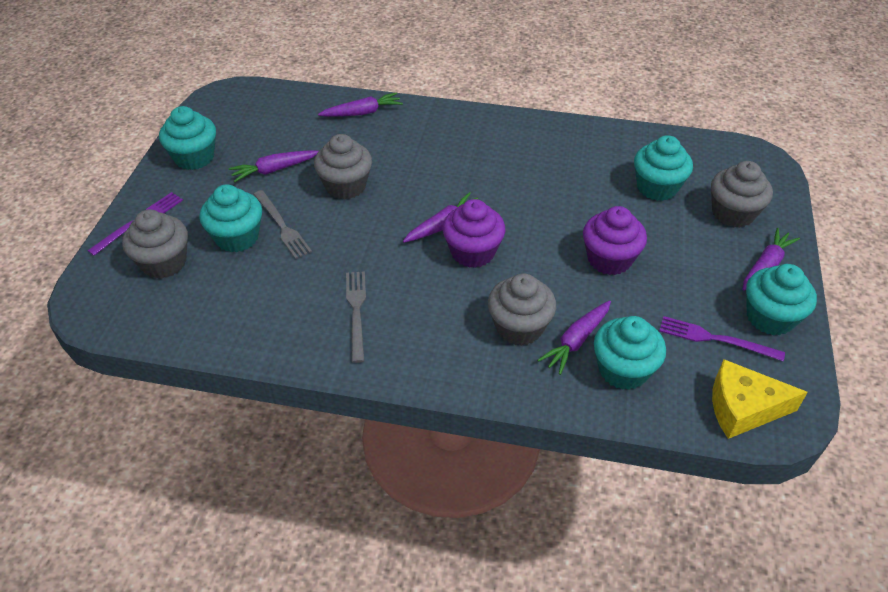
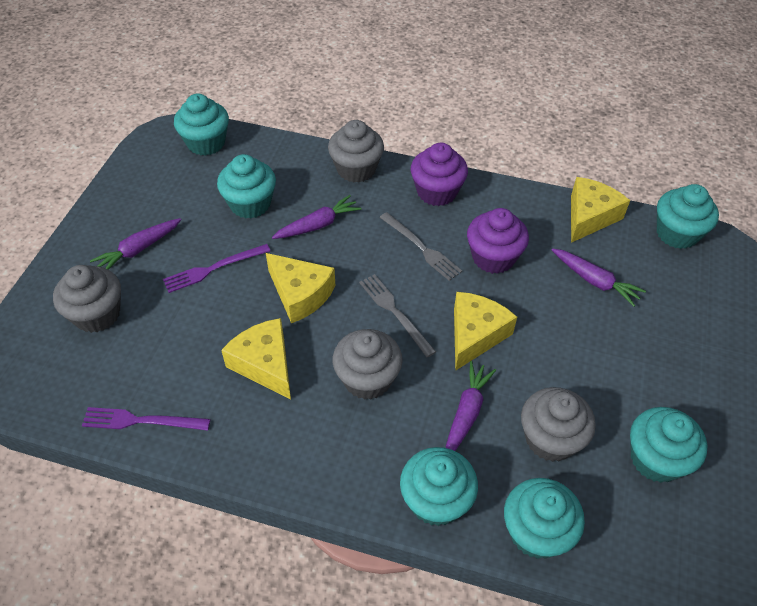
purple carrot: 5 -> 4
turquoise cupcake: 5 -> 6
yellow cheese: 1 -> 4

